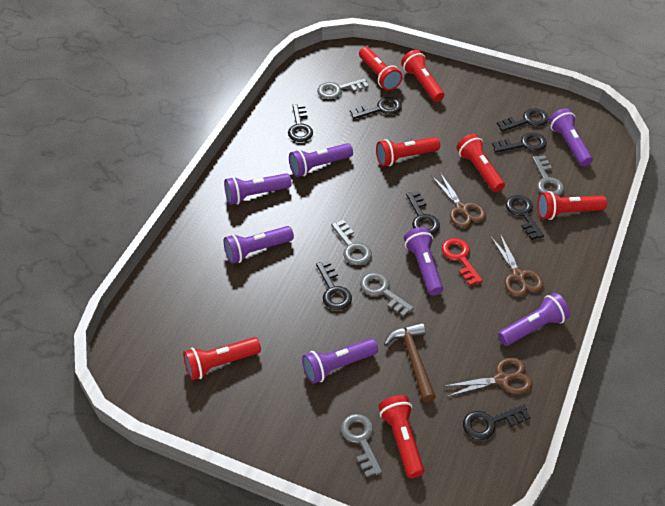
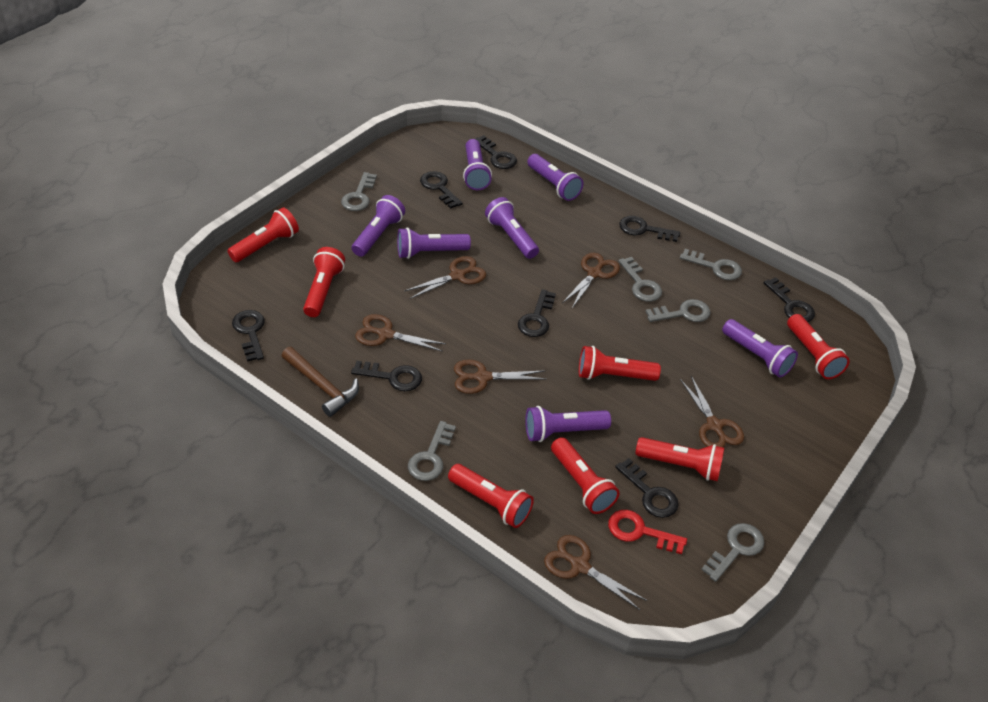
brown scissors: 3 -> 6
grey key: 5 -> 6

